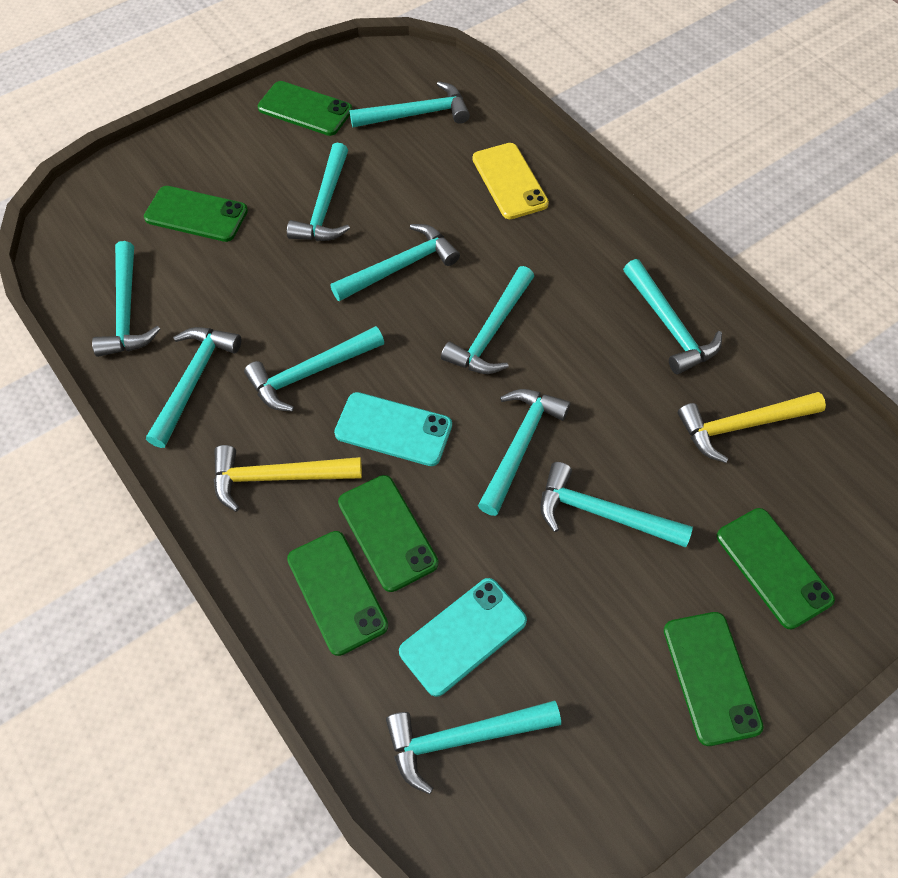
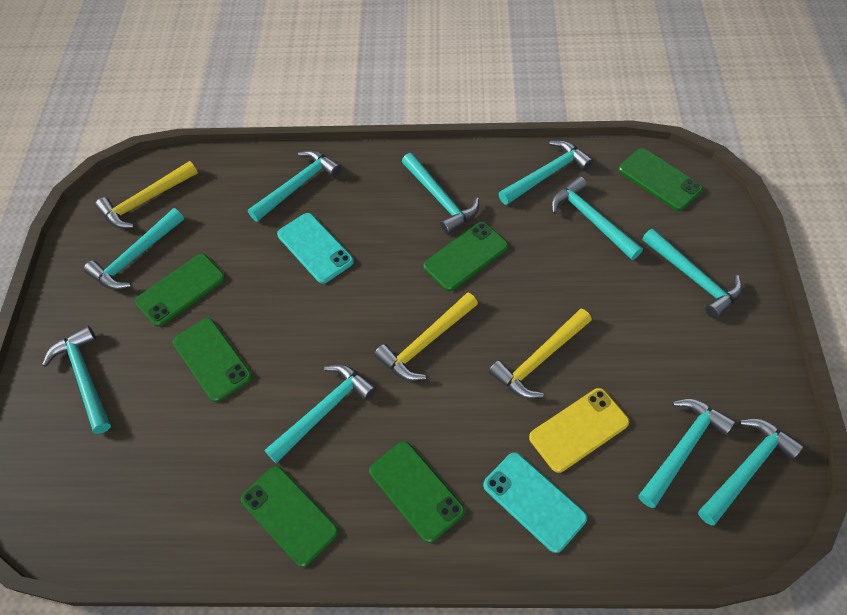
turquoise hammer: 11 -> 10
yellow hammer: 2 -> 3

